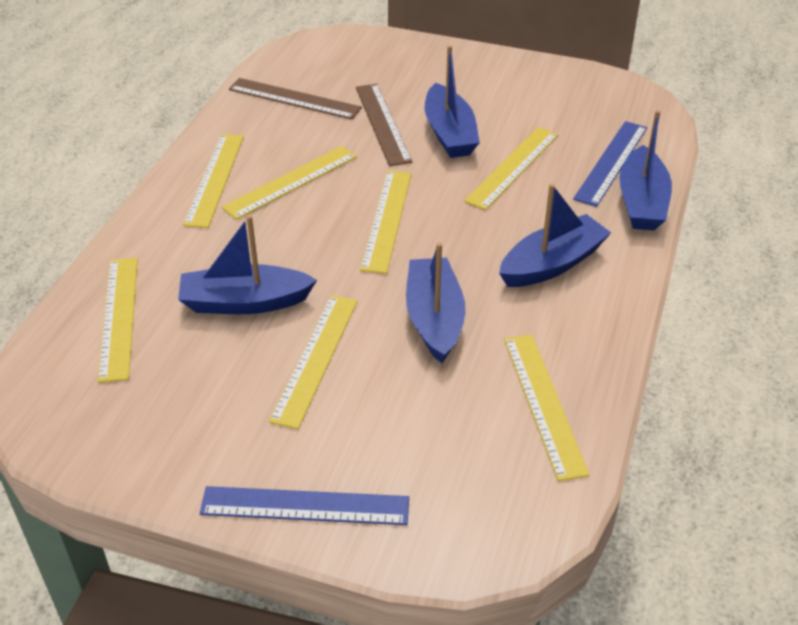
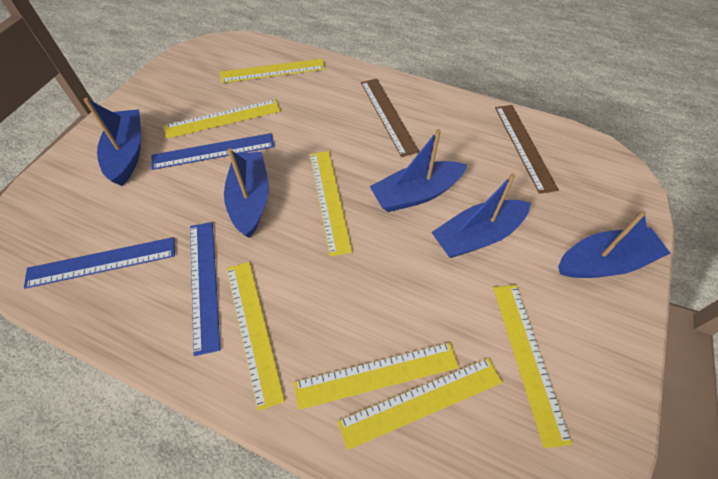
blue ruler: 2 -> 3

